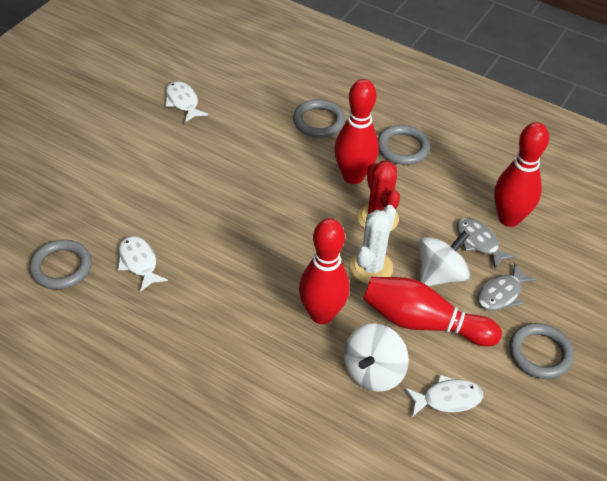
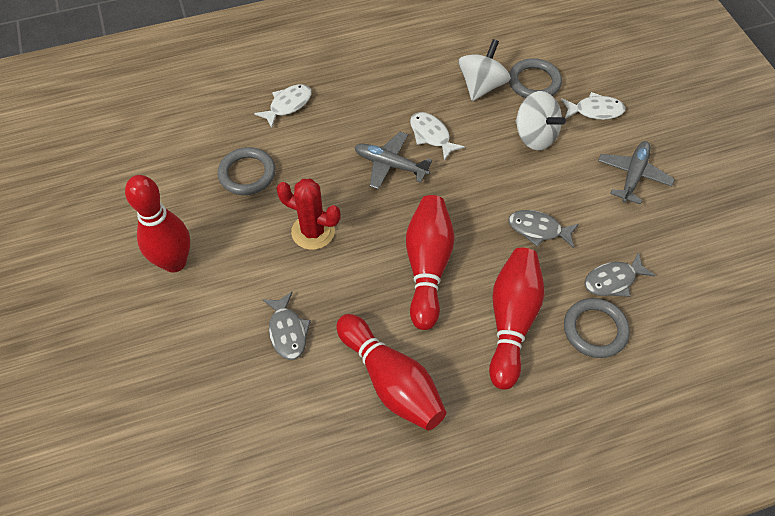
grey fish: 2 -> 3
grey plane: 0 -> 2
grey ring: 4 -> 3
white cactus: 1 -> 0

